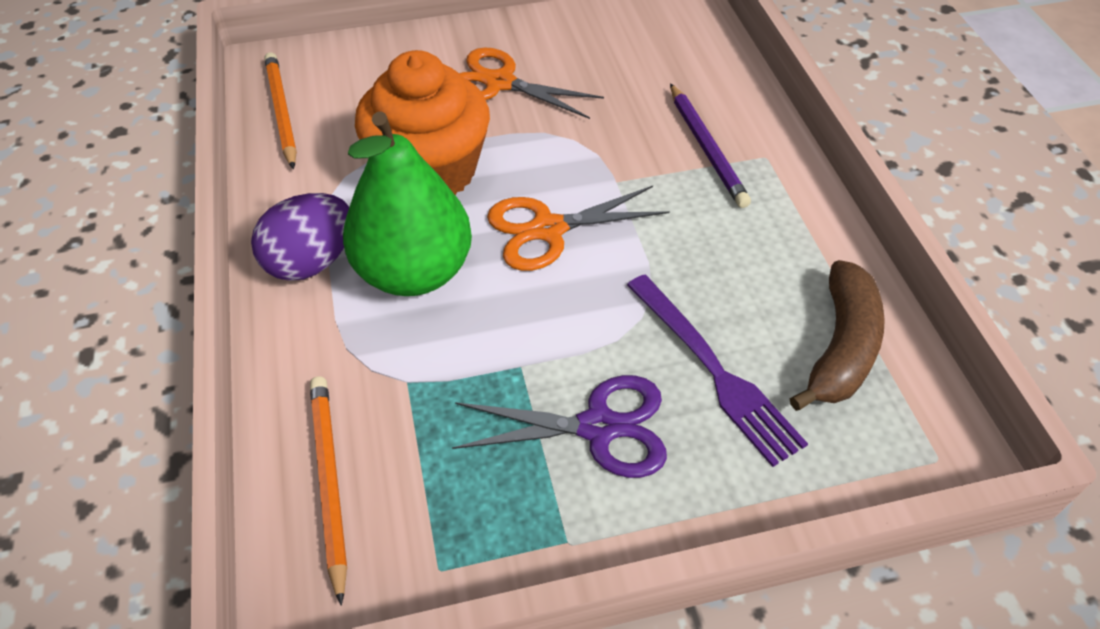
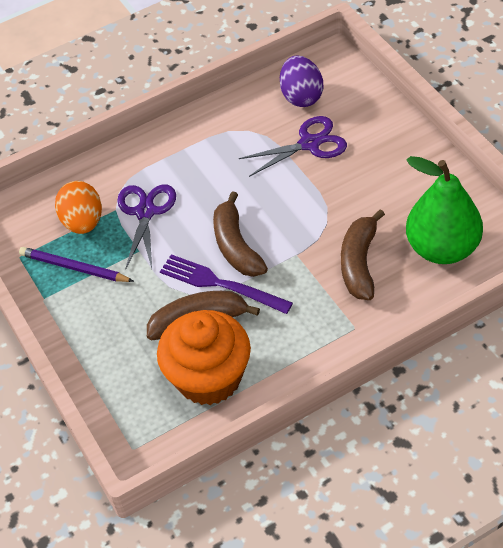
brown banana: 1 -> 3
orange egg: 0 -> 1
orange pencil: 2 -> 0
orange scissors: 2 -> 0
purple scissors: 1 -> 2

